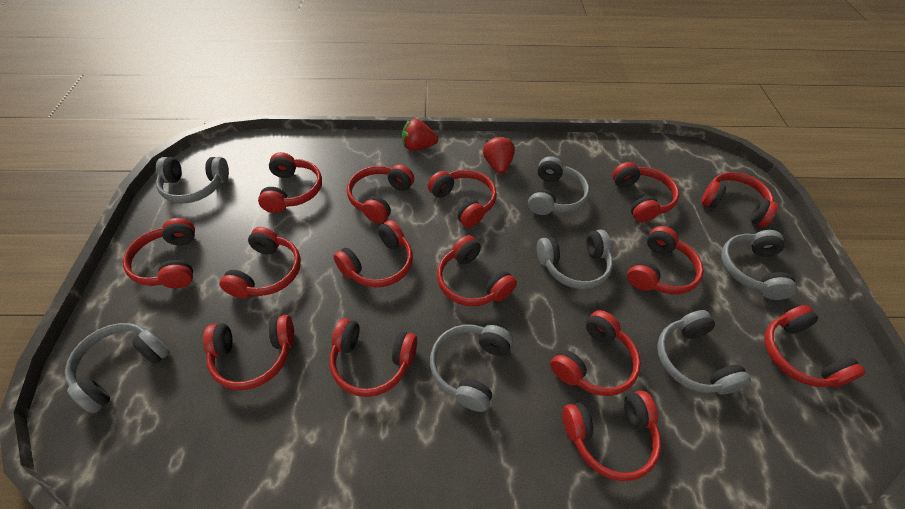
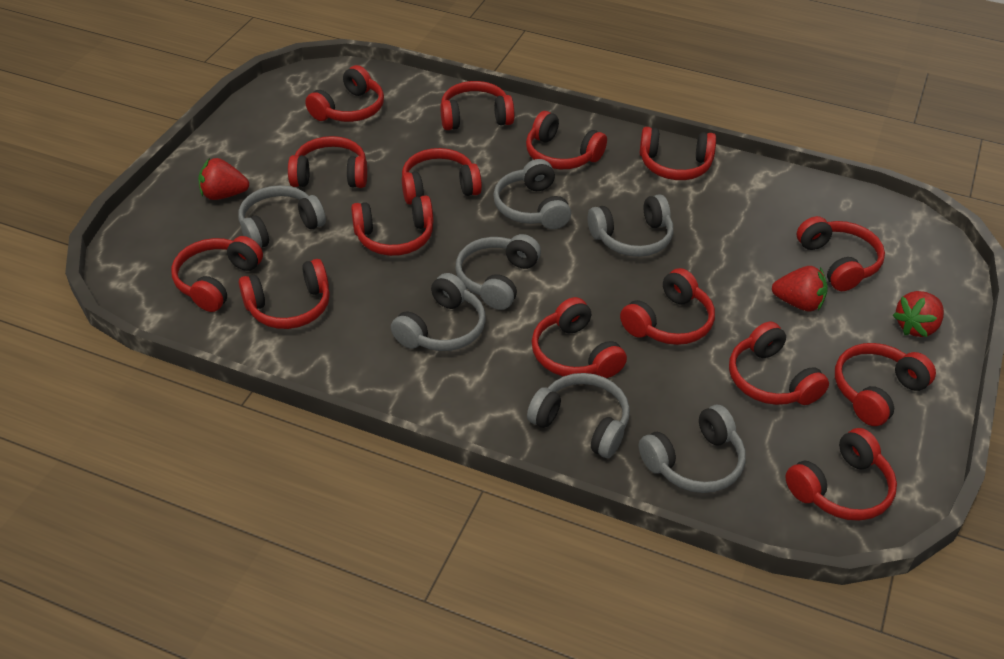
red strawberry: 2 -> 3

